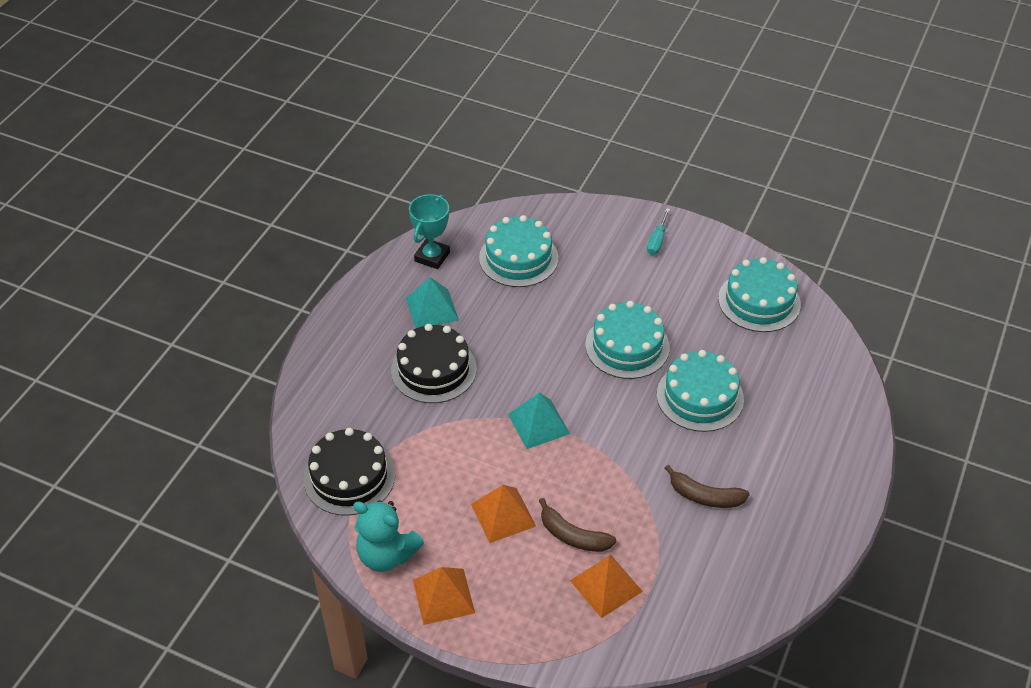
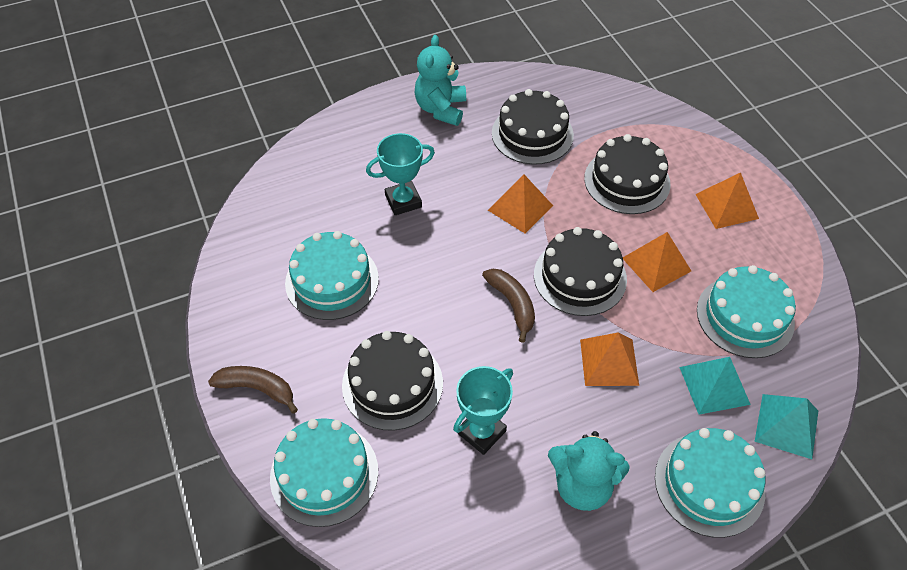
black cake: 2 -> 4
orange pyramid: 3 -> 4
turquoise screwdriver: 1 -> 0
turquoise teddy bear: 1 -> 2
turquoise trophy: 1 -> 2

